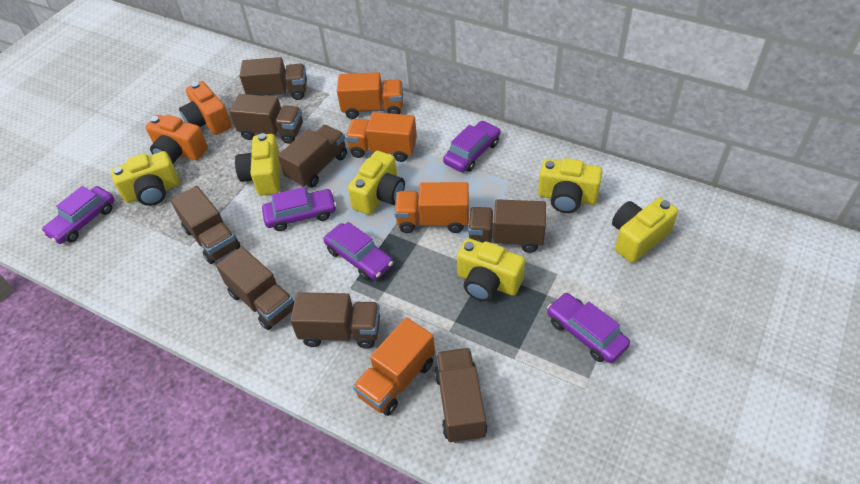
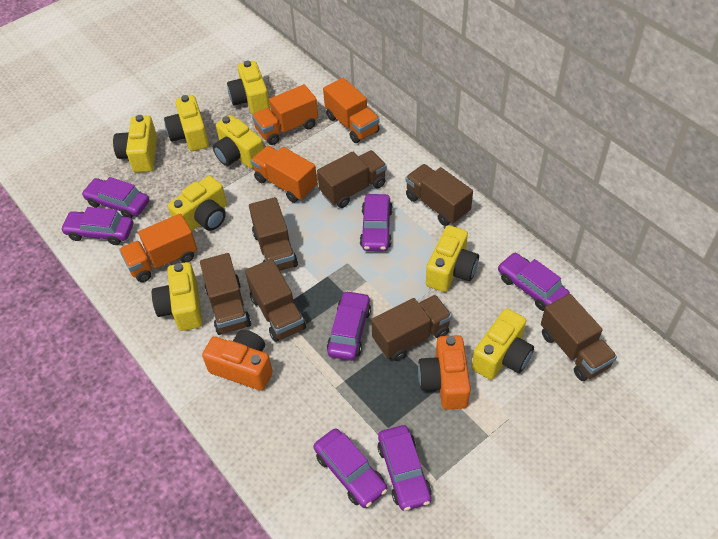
brown truck: 8 -> 7
purple car: 5 -> 7
yellow camera: 6 -> 8

